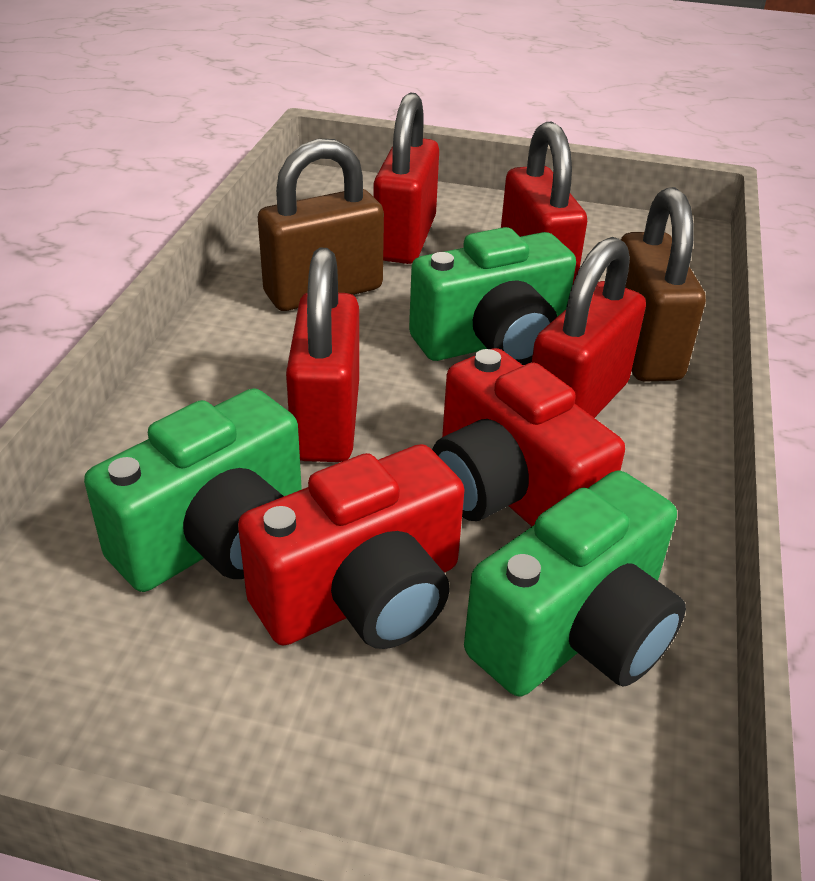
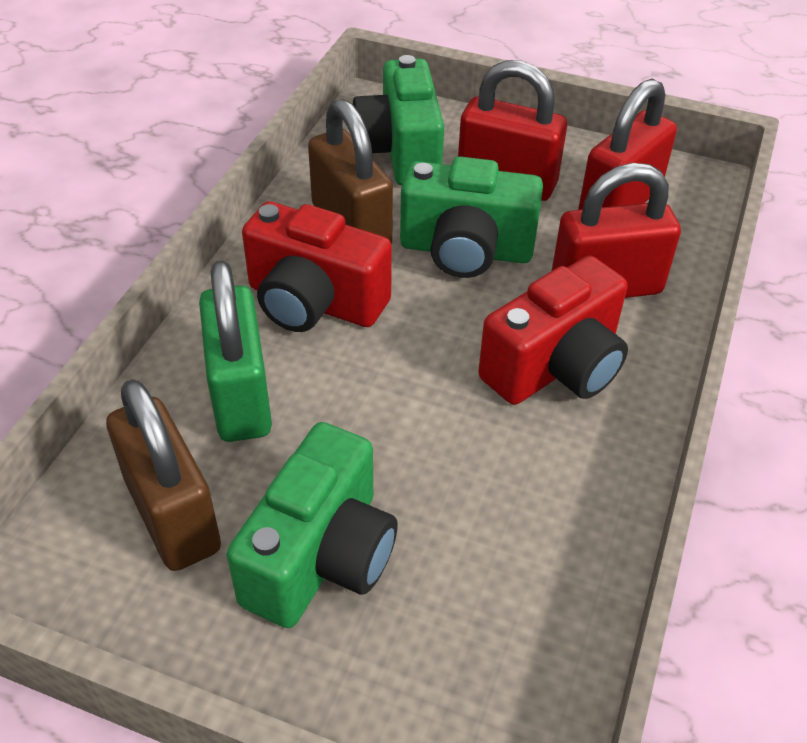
green padlock: 0 -> 1
red padlock: 4 -> 3

